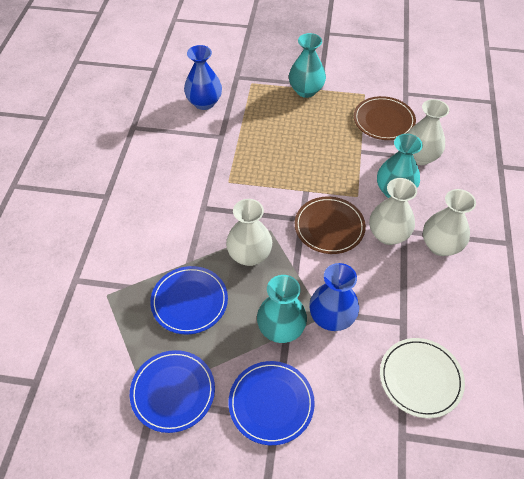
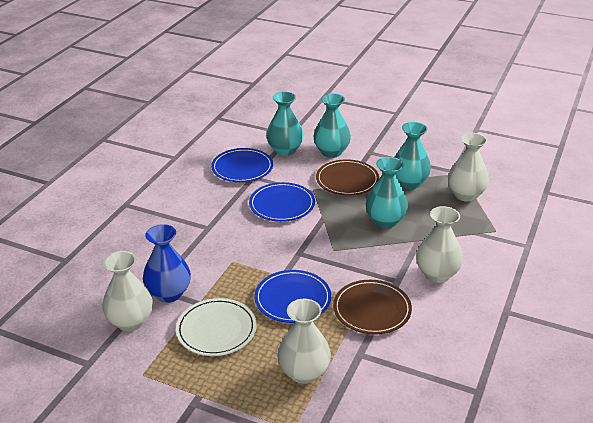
blue vase: 2 -> 1
turquoise vase: 3 -> 4

